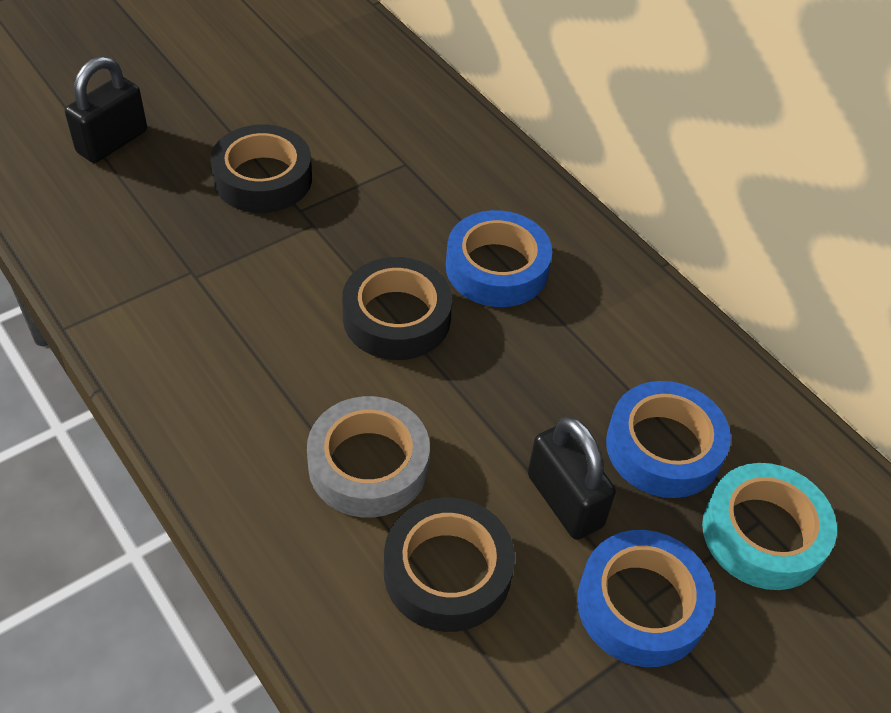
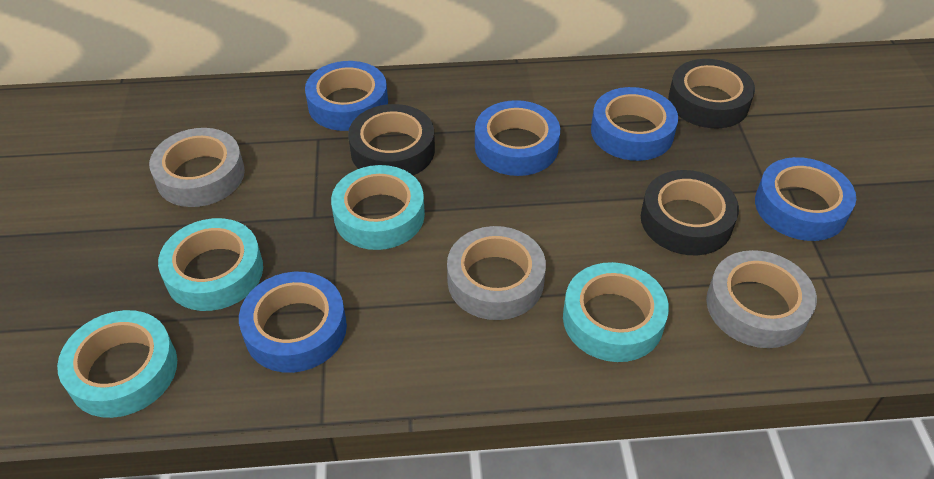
black padlock: 2 -> 0
blue tape: 3 -> 5
grey tape: 1 -> 3
turquoise tape: 1 -> 4

